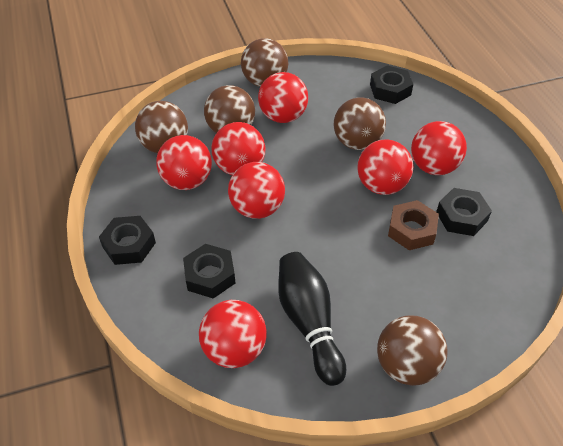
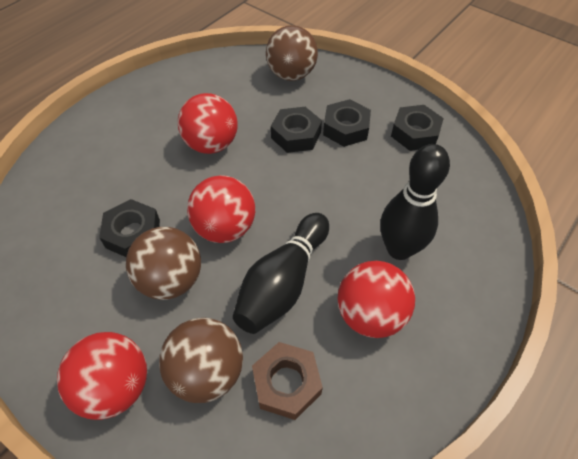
black bowling pin: 1 -> 2
brown ball: 5 -> 3
red ball: 7 -> 4

